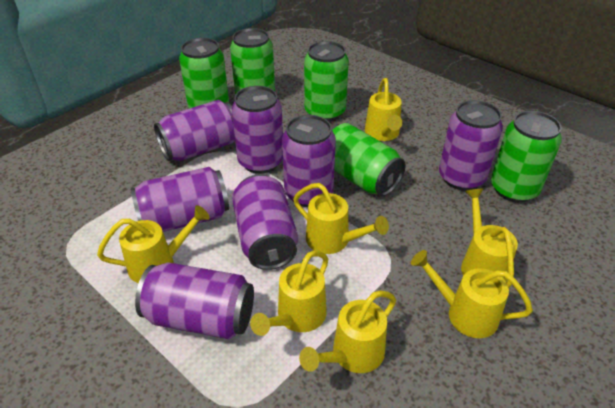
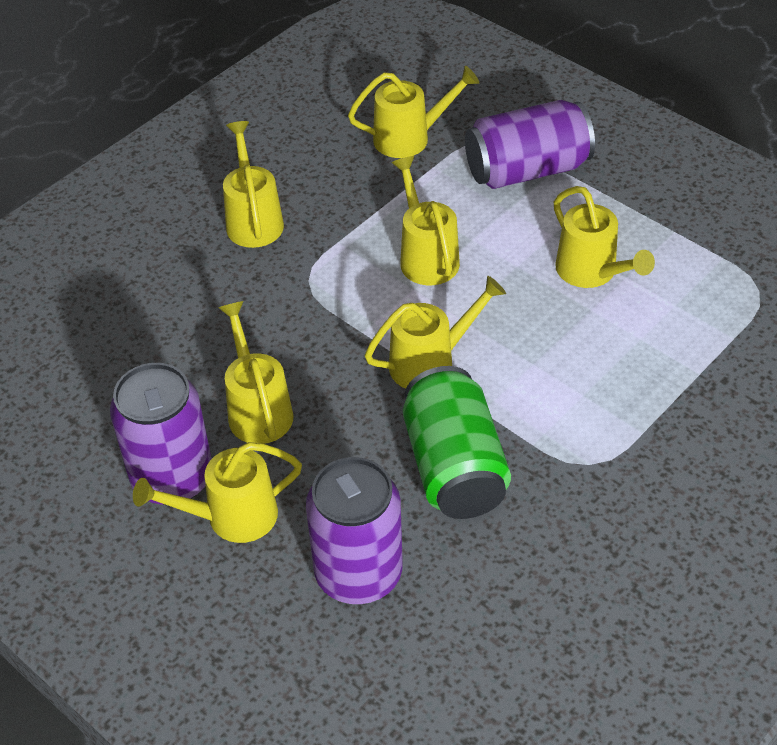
green can: 5 -> 1
purple can: 7 -> 3

